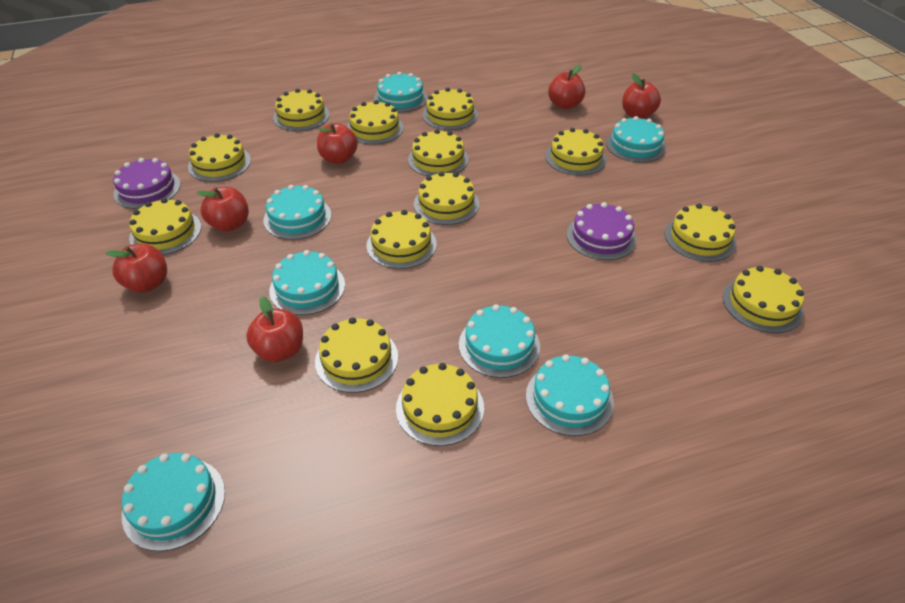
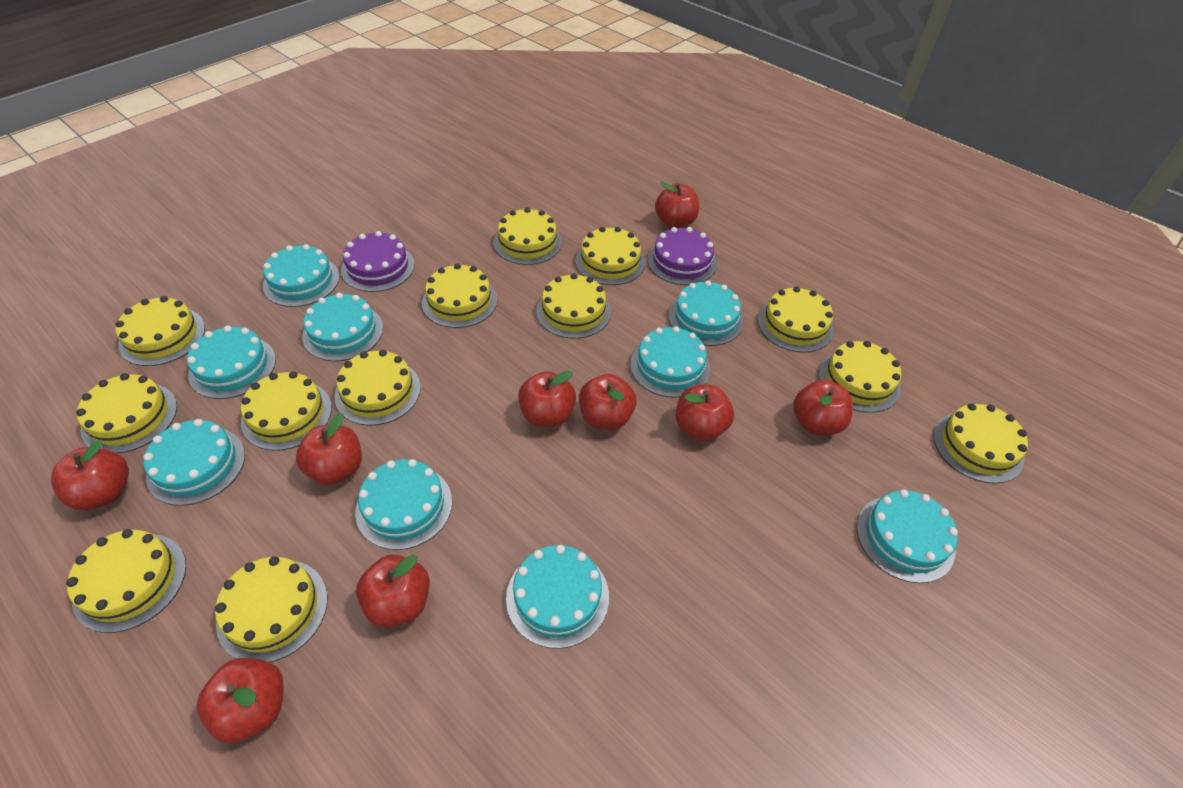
red apple: 6 -> 9
turquoise cake: 7 -> 9

